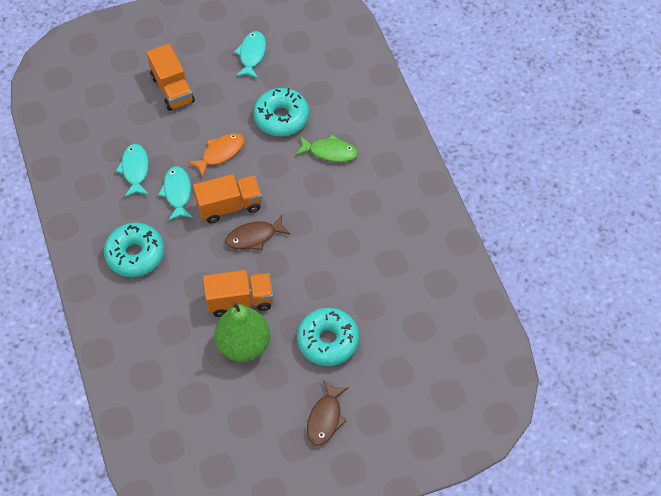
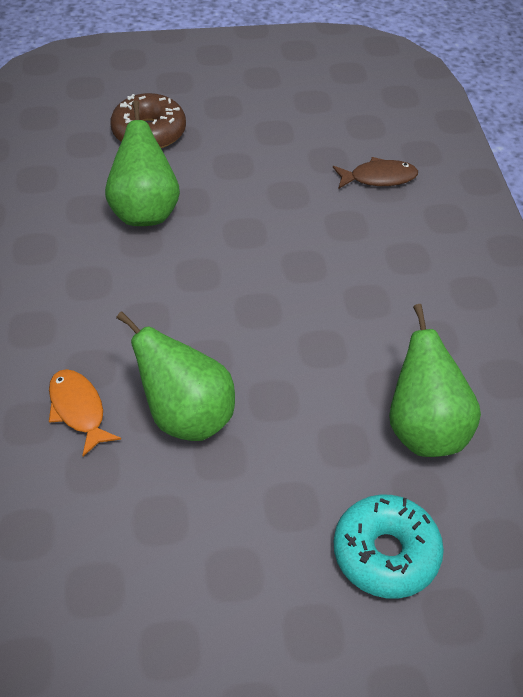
brown donut: 0 -> 1
brown fish: 2 -> 1
green fish: 1 -> 0
green pear: 1 -> 3
orange truck: 3 -> 0
turquoise donut: 3 -> 1
turquoise fish: 3 -> 0

